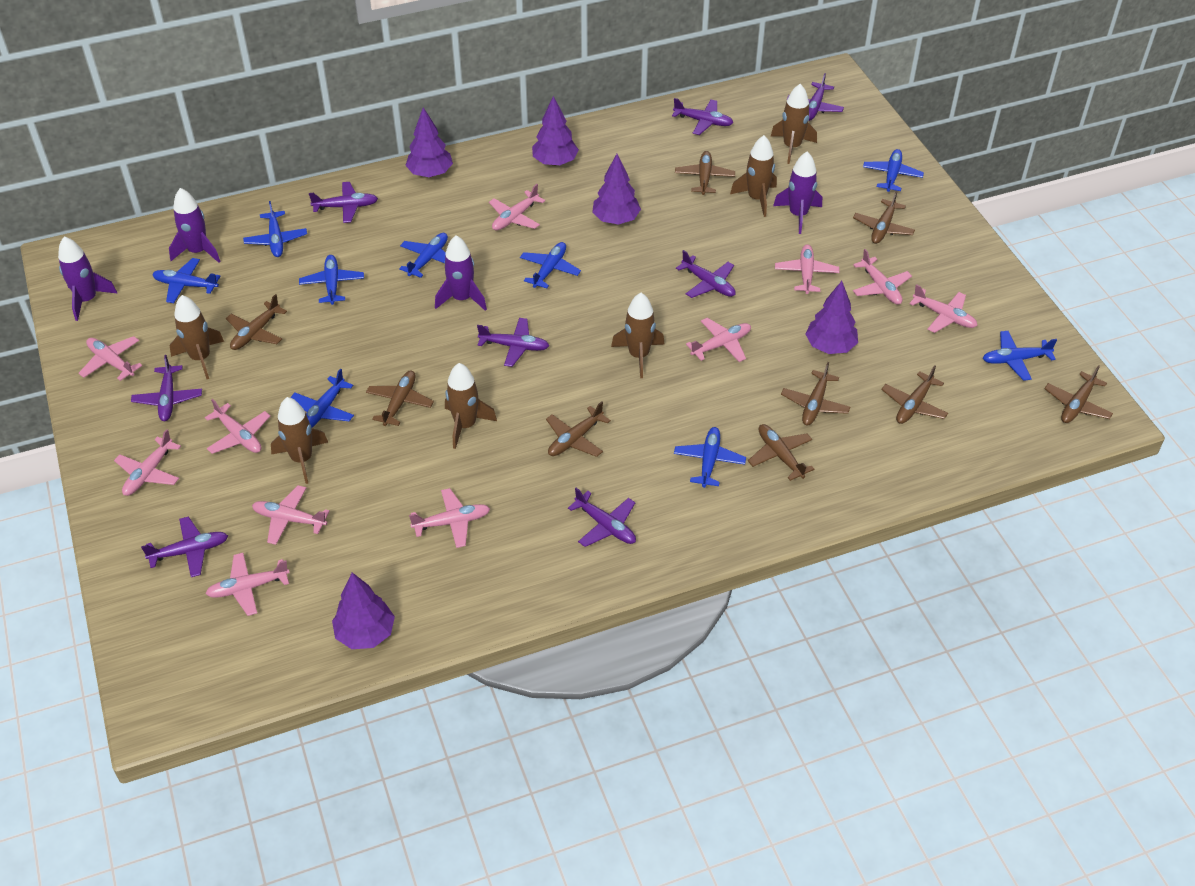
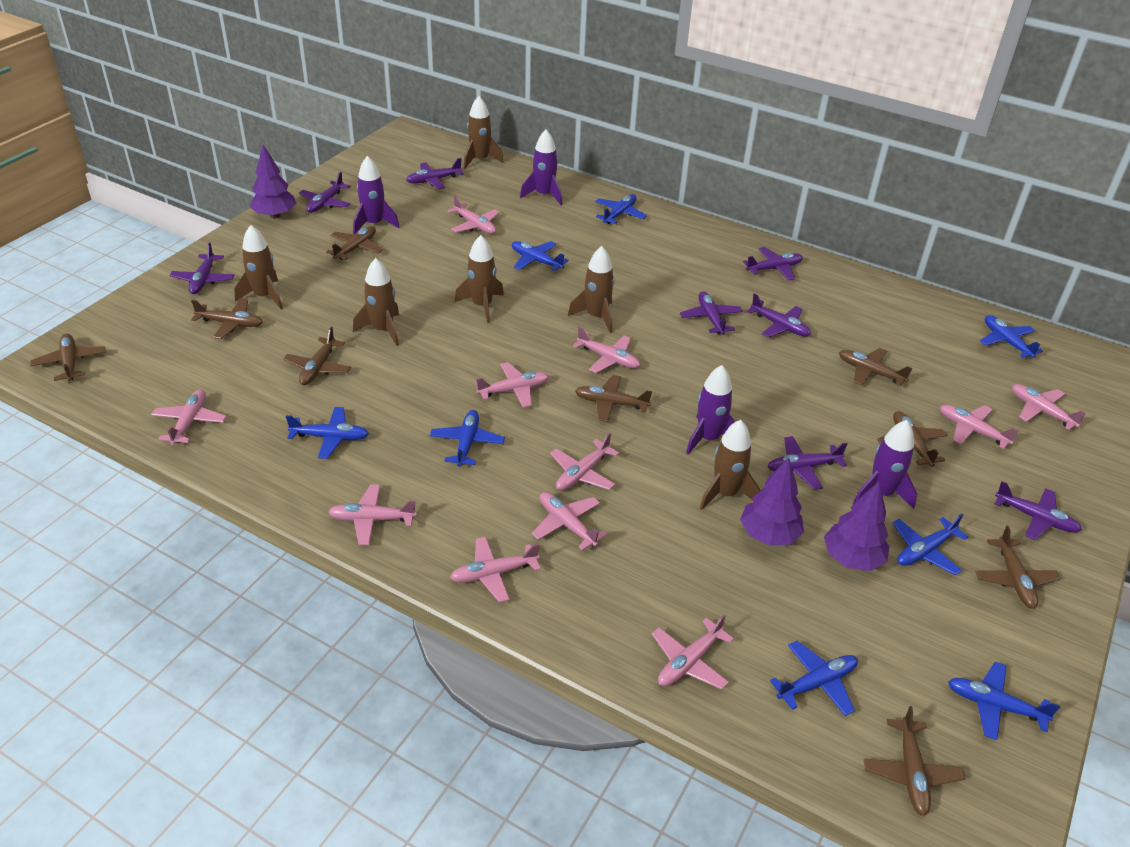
blue plane: 9 -> 8
purple tree: 5 -> 3

